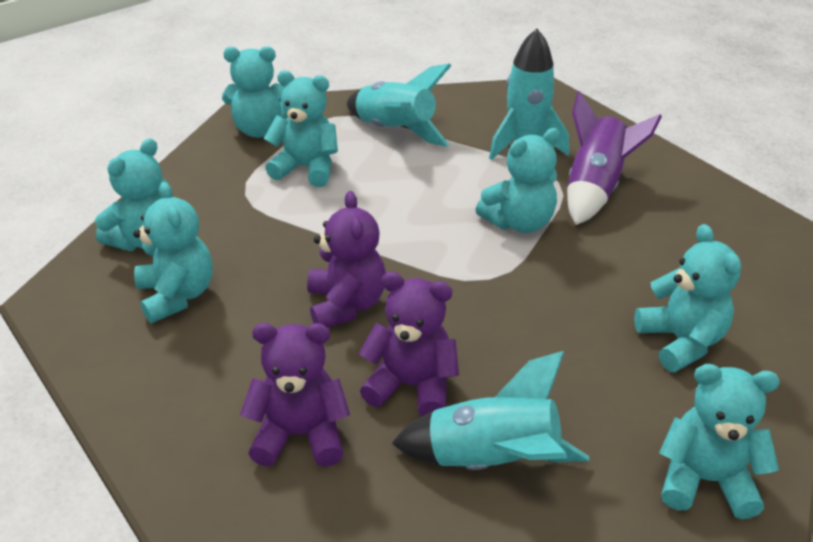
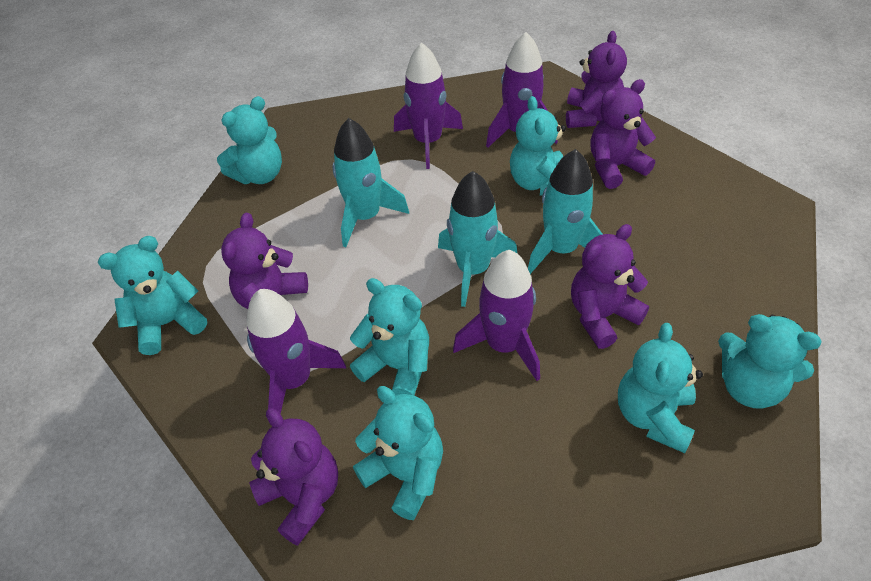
purple rocket: 1 -> 4
purple teddy bear: 3 -> 5

